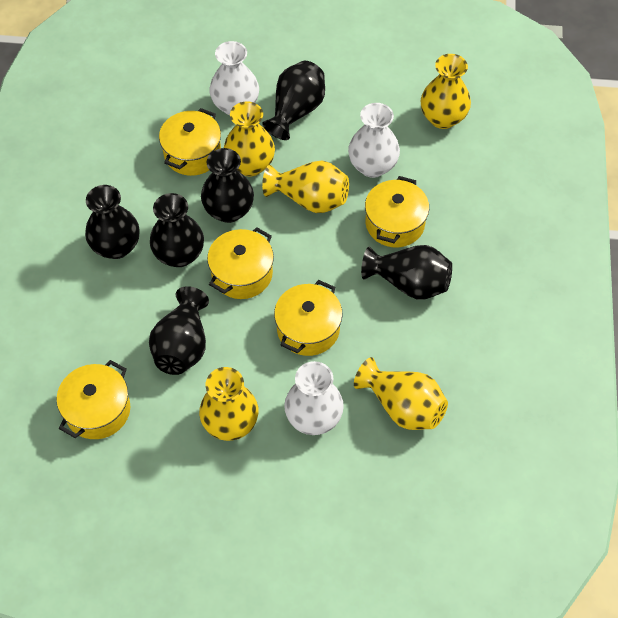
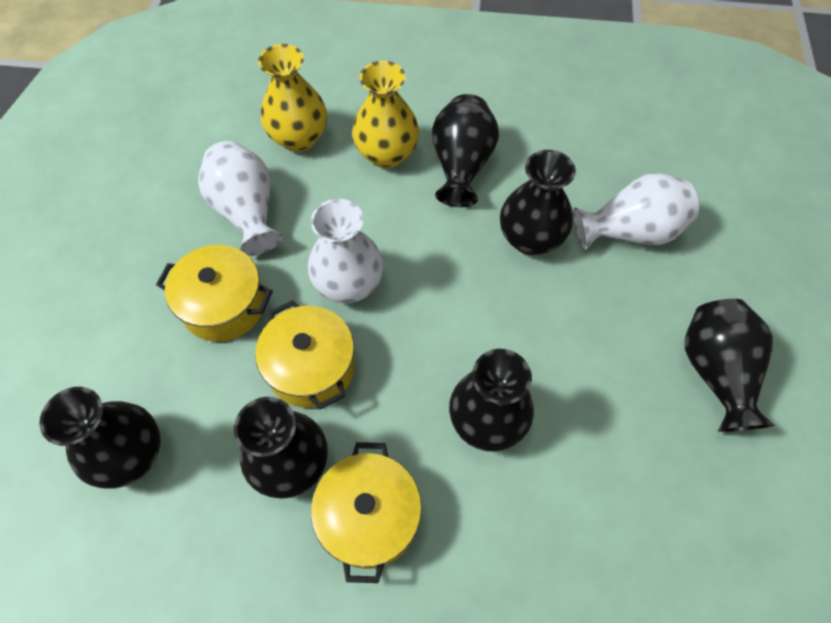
yellow pot: 5 -> 3
yellow vase: 5 -> 2

